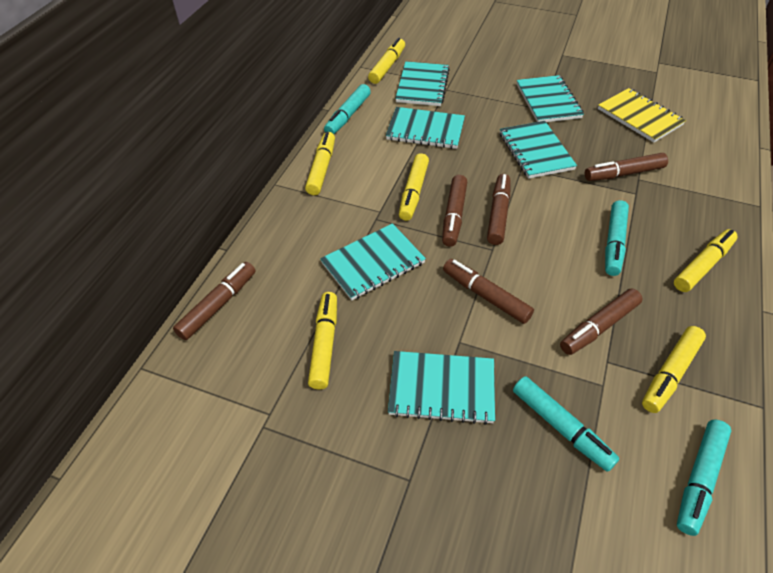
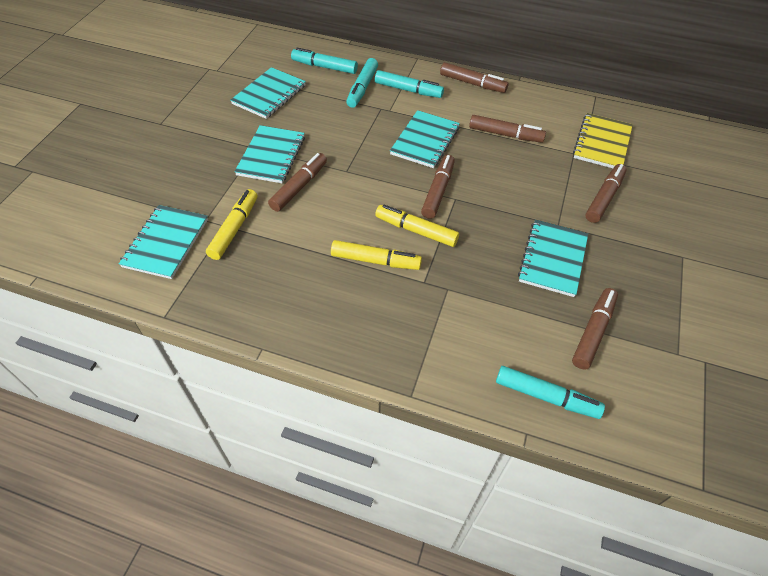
turquoise notebook: 6 -> 5
yellow marker: 6 -> 3

